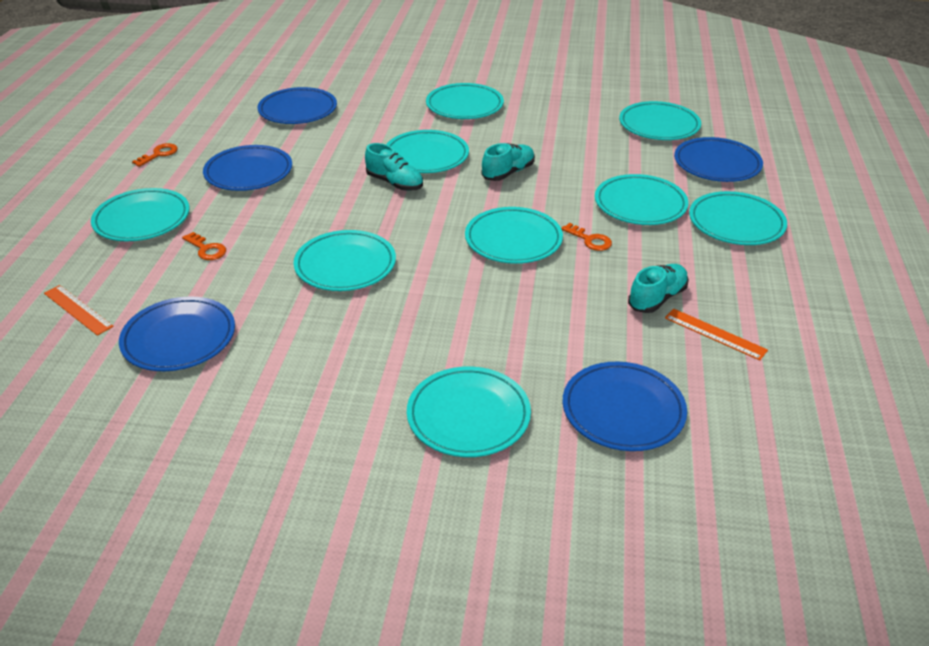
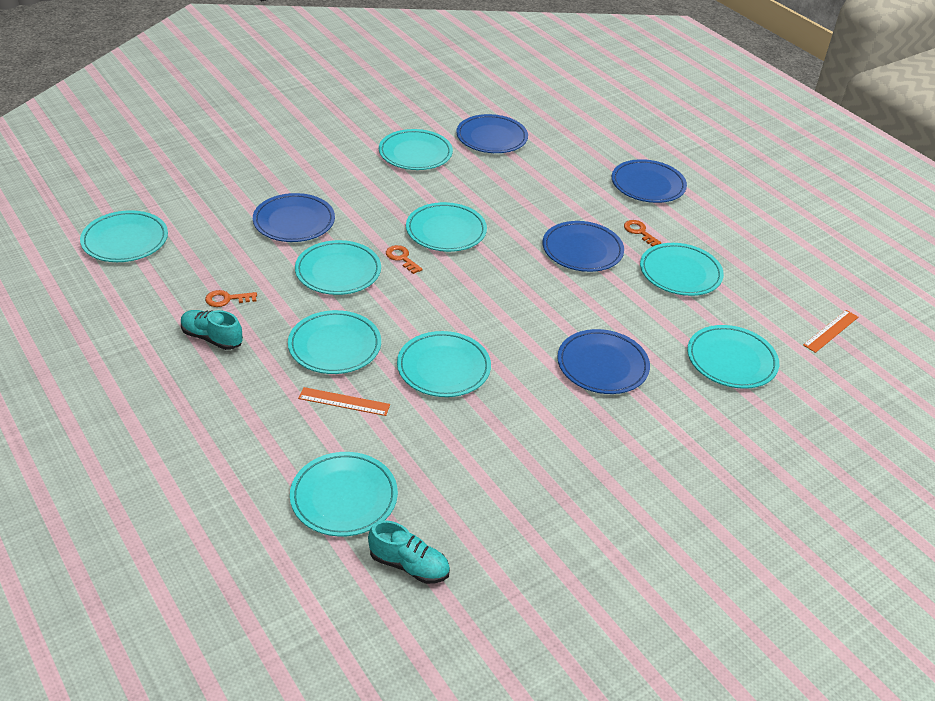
turquoise shoe: 3 -> 2

